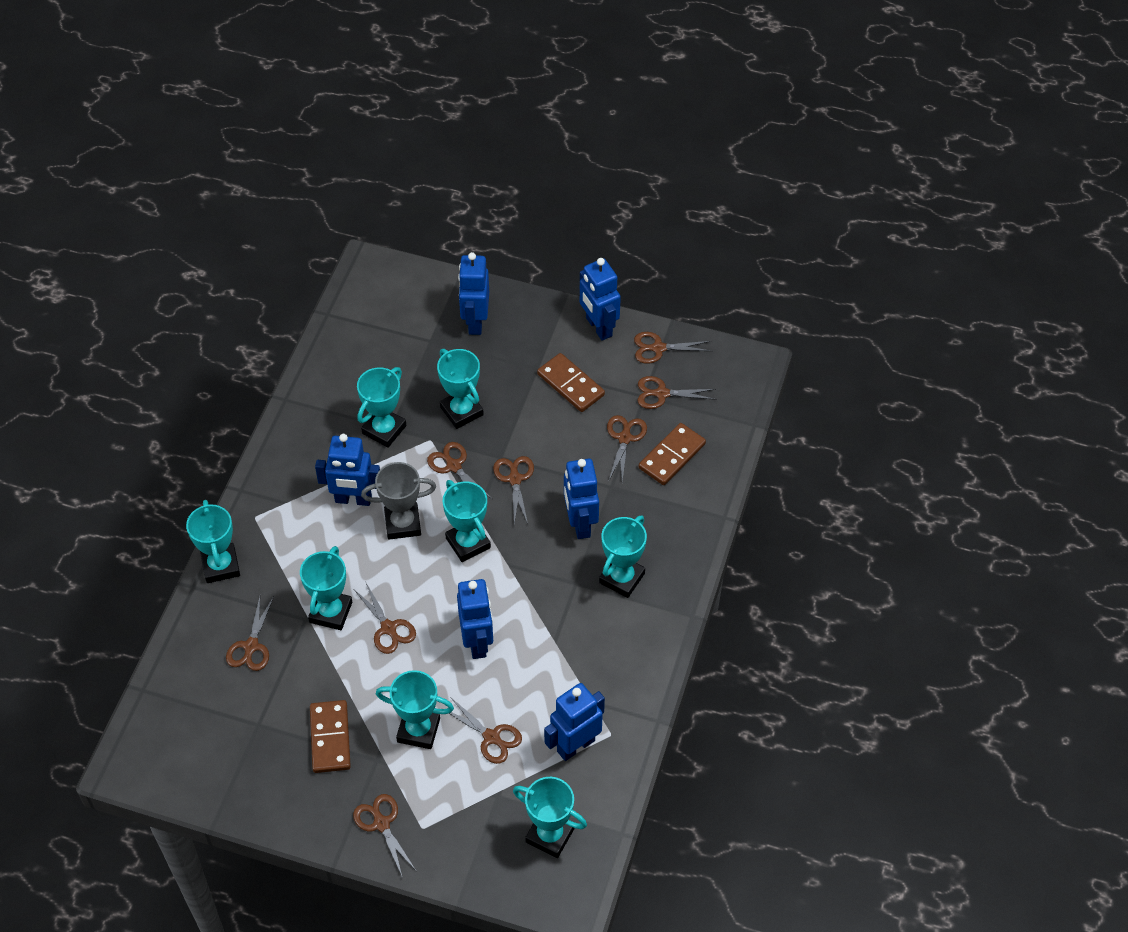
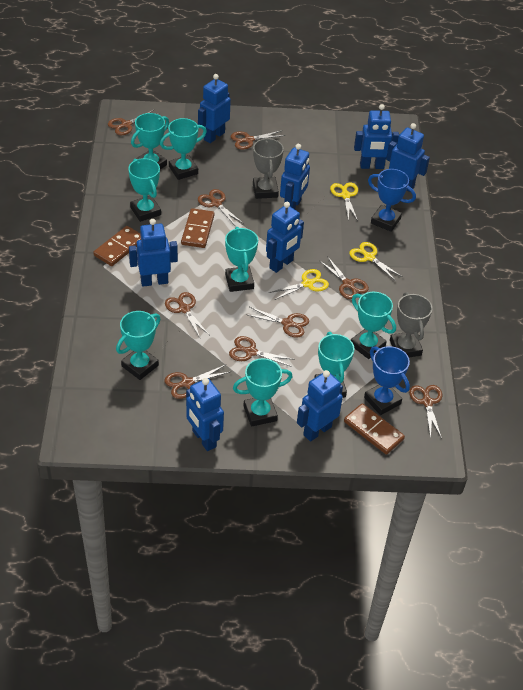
blue robot: 6 -> 8
blue trophy: 0 -> 2
grey trophy: 1 -> 2
yellow scissors: 0 -> 3

